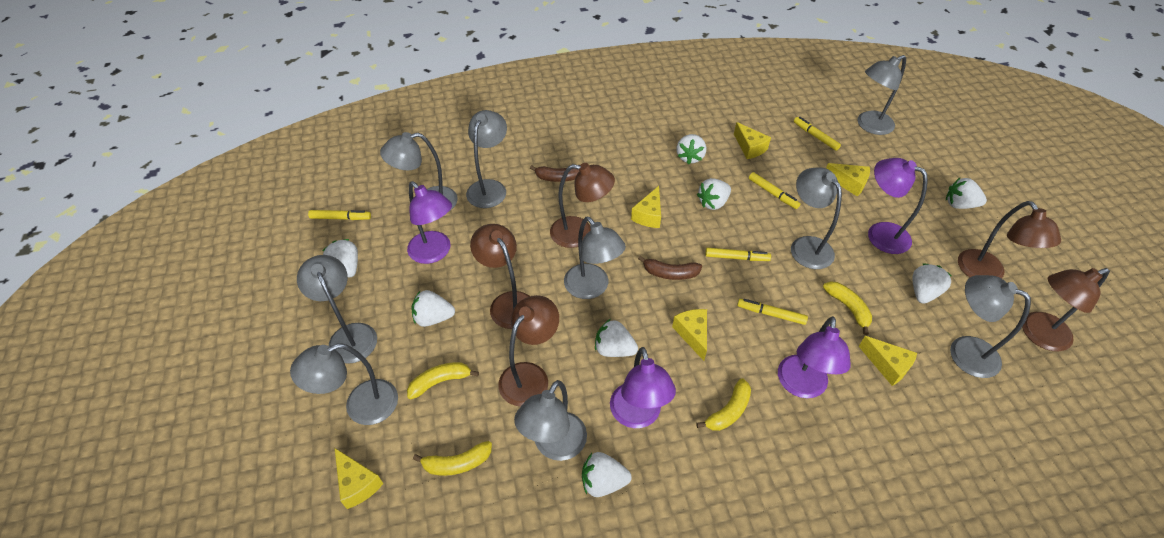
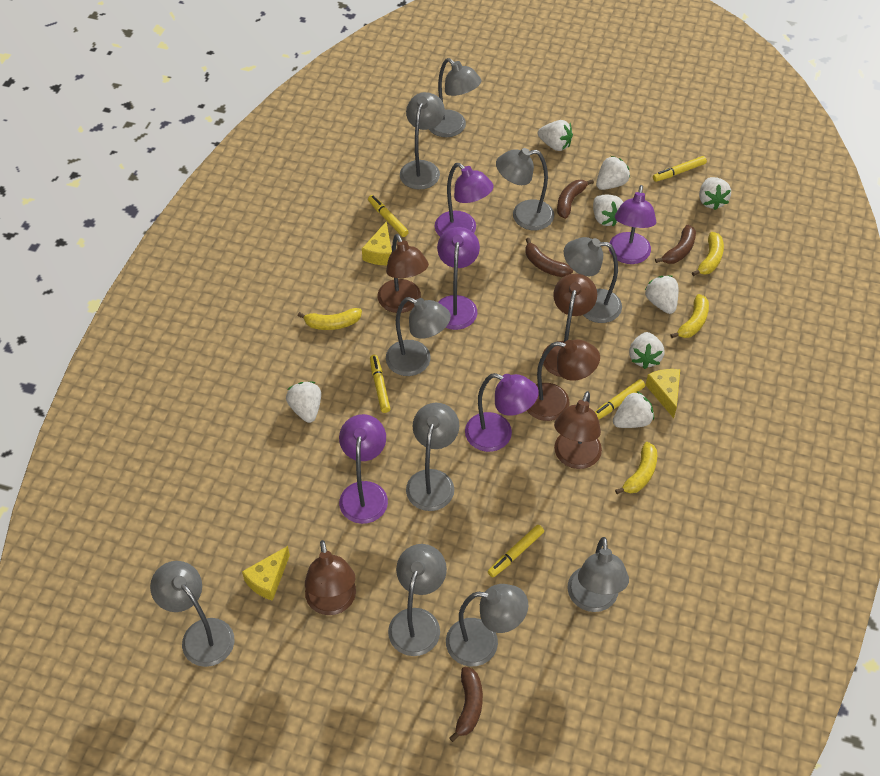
brown banana: 2 -> 4
grey lamp: 9 -> 10
purple lamp: 4 -> 5
yellow cheese: 6 -> 3

